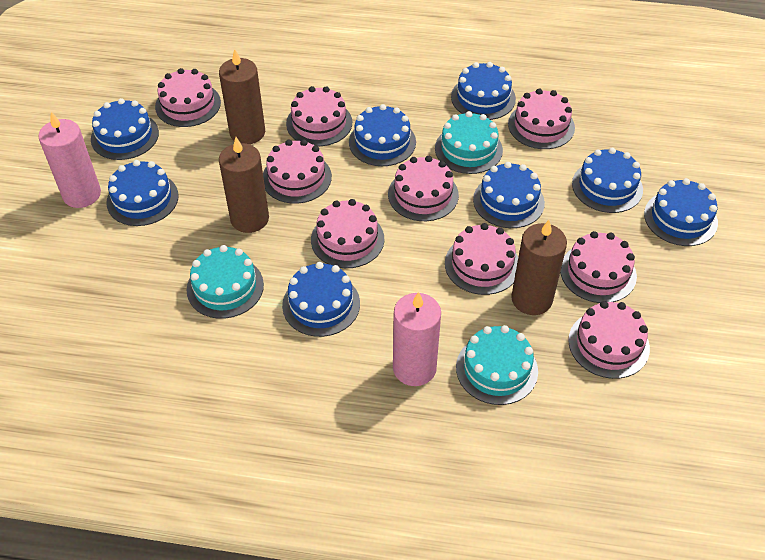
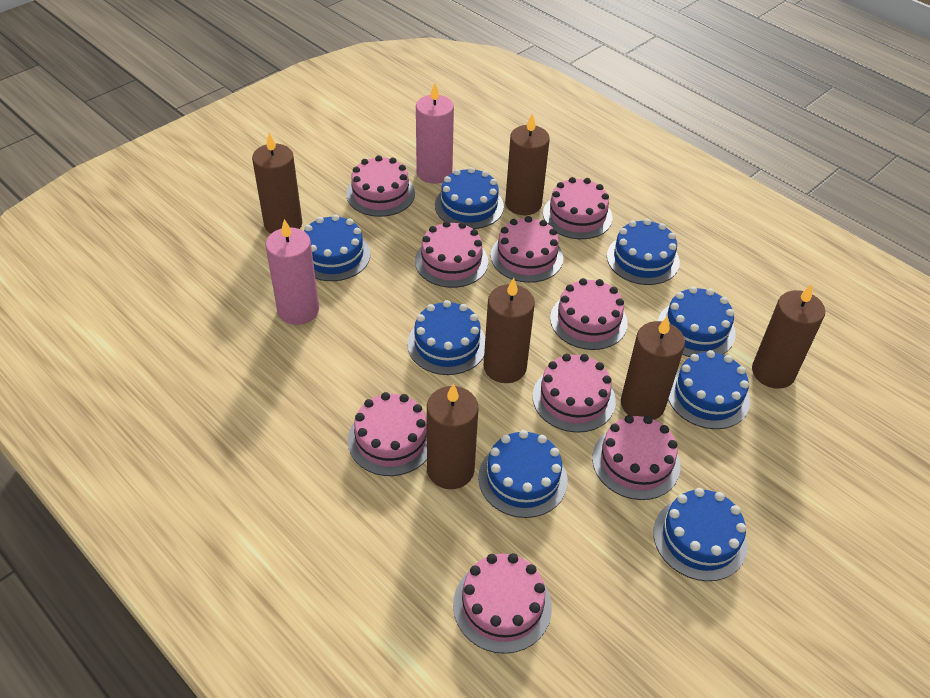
brown candle: 3 -> 6
turquoise cake: 3 -> 0

